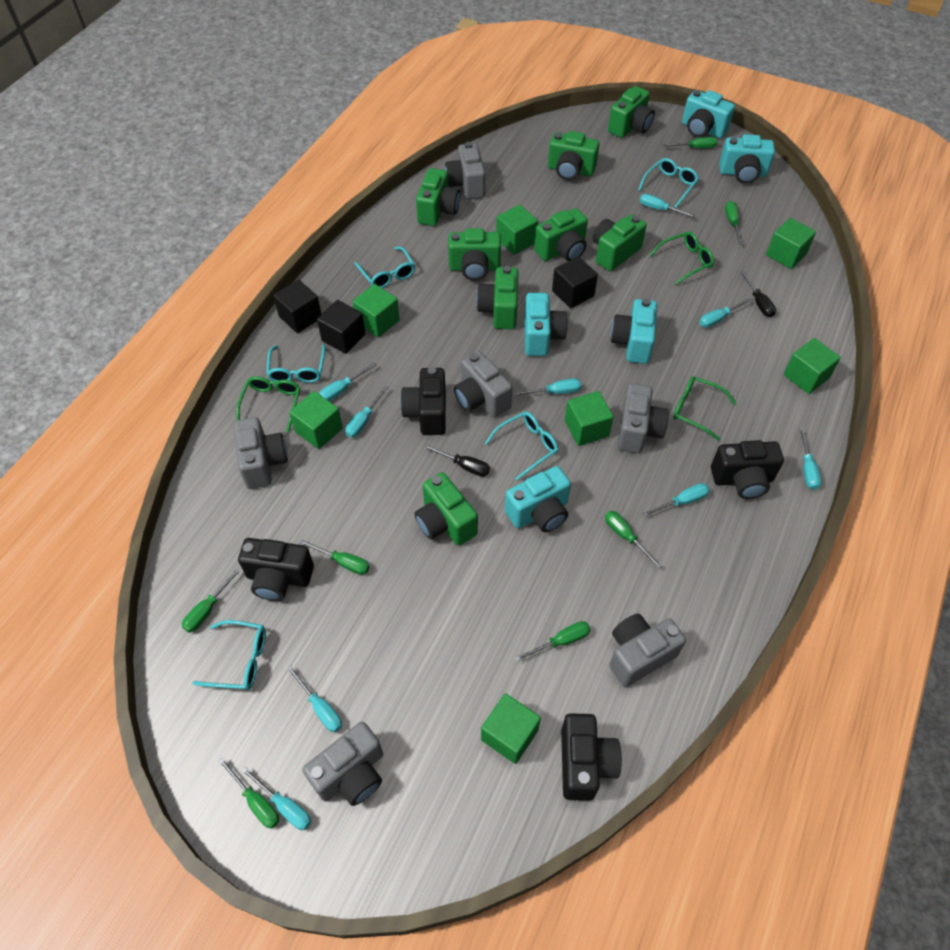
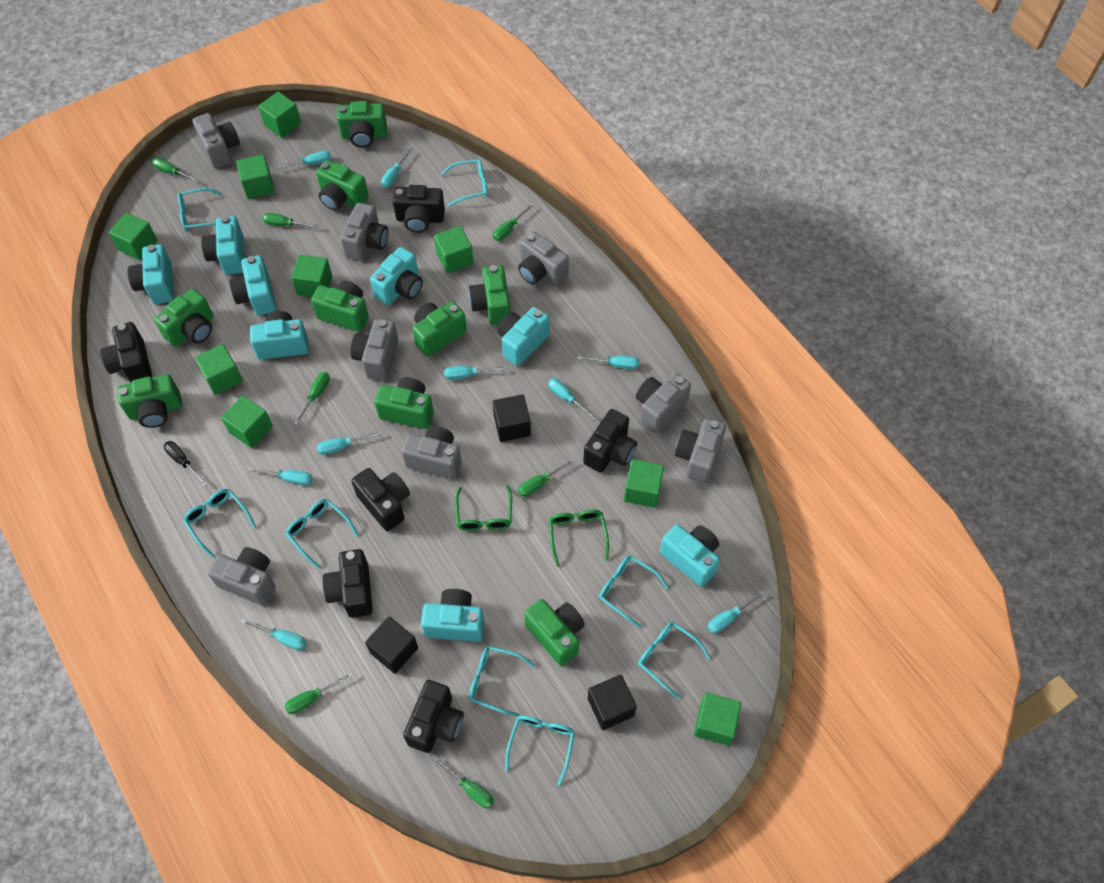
black camera: 4 -> 6
black screwdriver: 2 -> 1
green camera: 8 -> 9
green cube: 7 -> 9
green glasses: 3 -> 2
grey camera: 6 -> 8
turquoise camera: 5 -> 8
turquoise glasses: 5 -> 8

